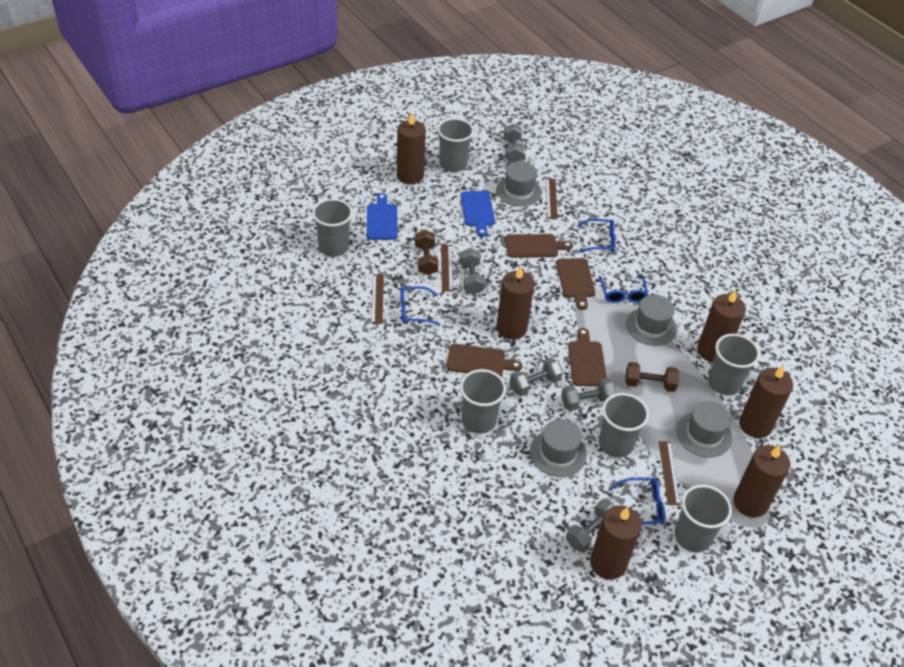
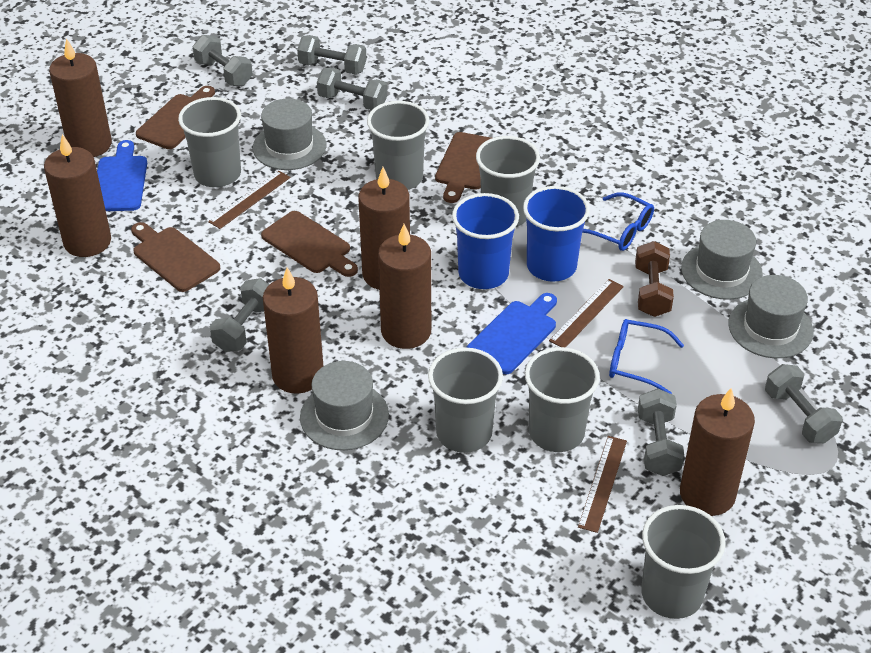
blue cup: 0 -> 2
blue glasses: 4 -> 2
brown dumbbell: 2 -> 1
brown ruler: 4 -> 3
grey dumbbell: 5 -> 6

